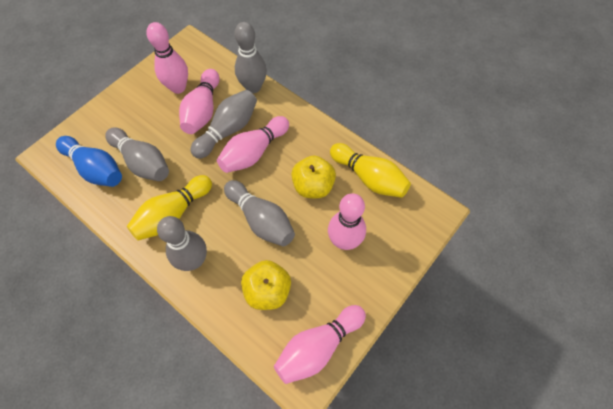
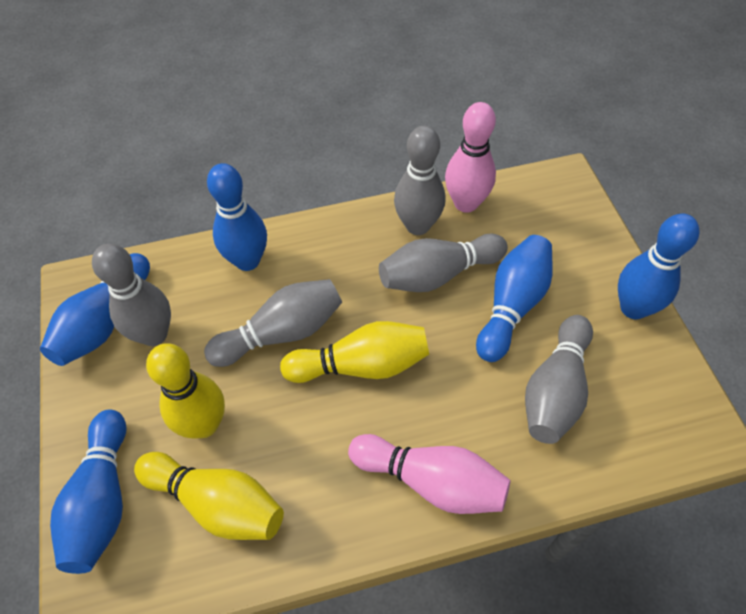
blue bowling pin: 1 -> 5
pink bowling pin: 5 -> 2
yellow apple: 2 -> 0
yellow bowling pin: 2 -> 3

